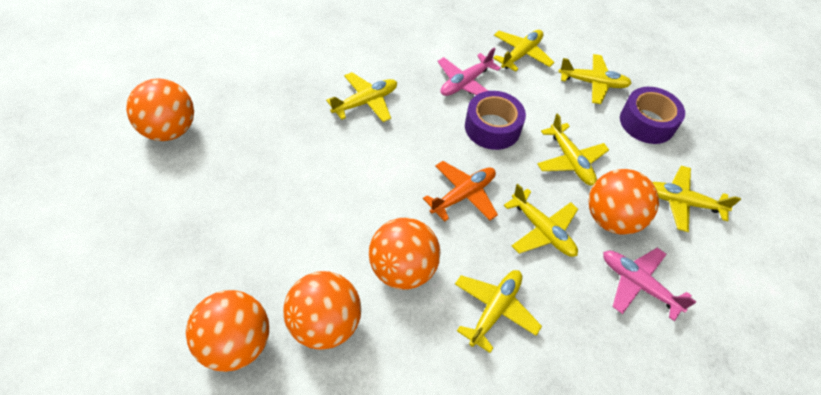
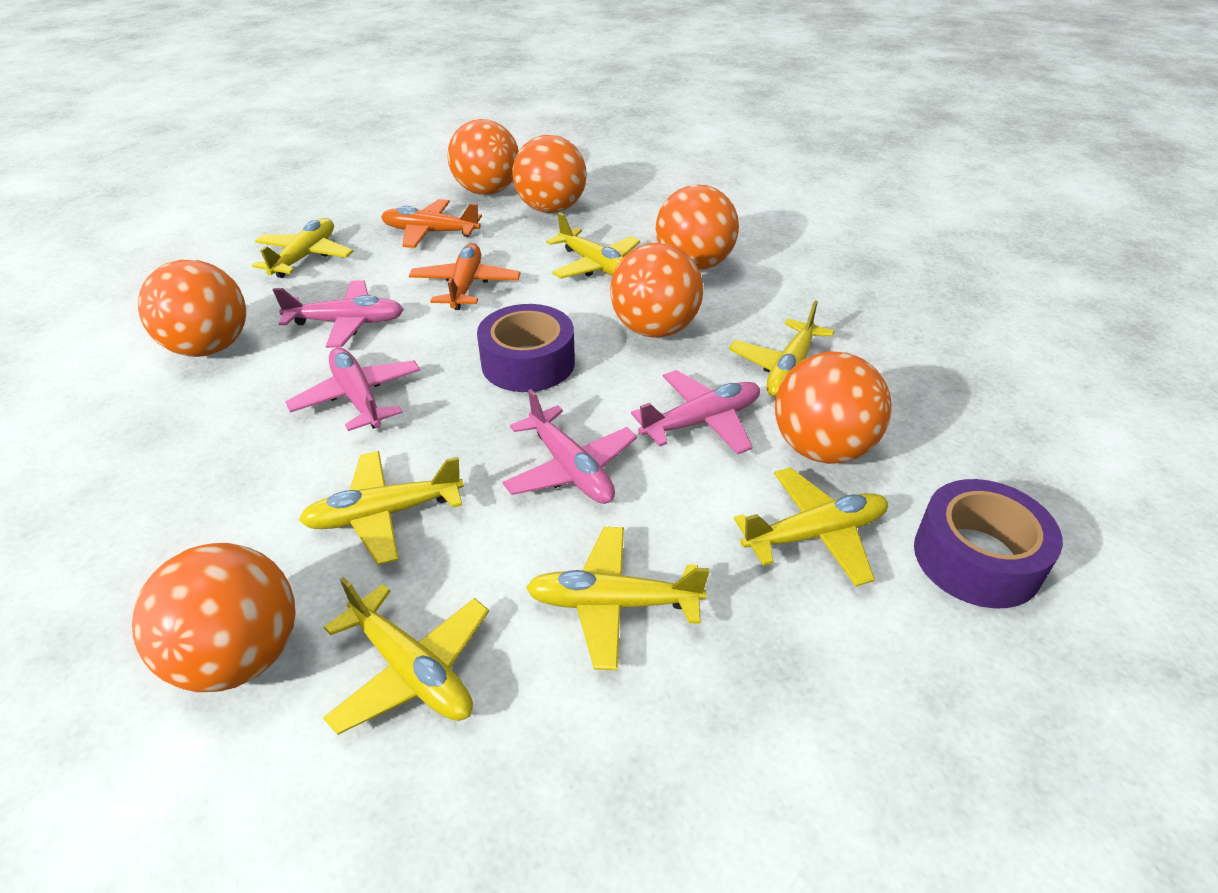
orange ball: 5 -> 7
orange plane: 1 -> 2
pink plane: 2 -> 4

